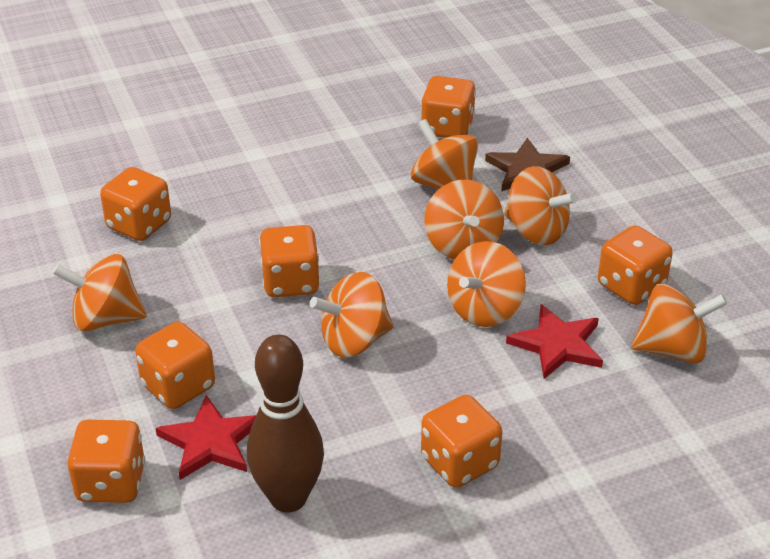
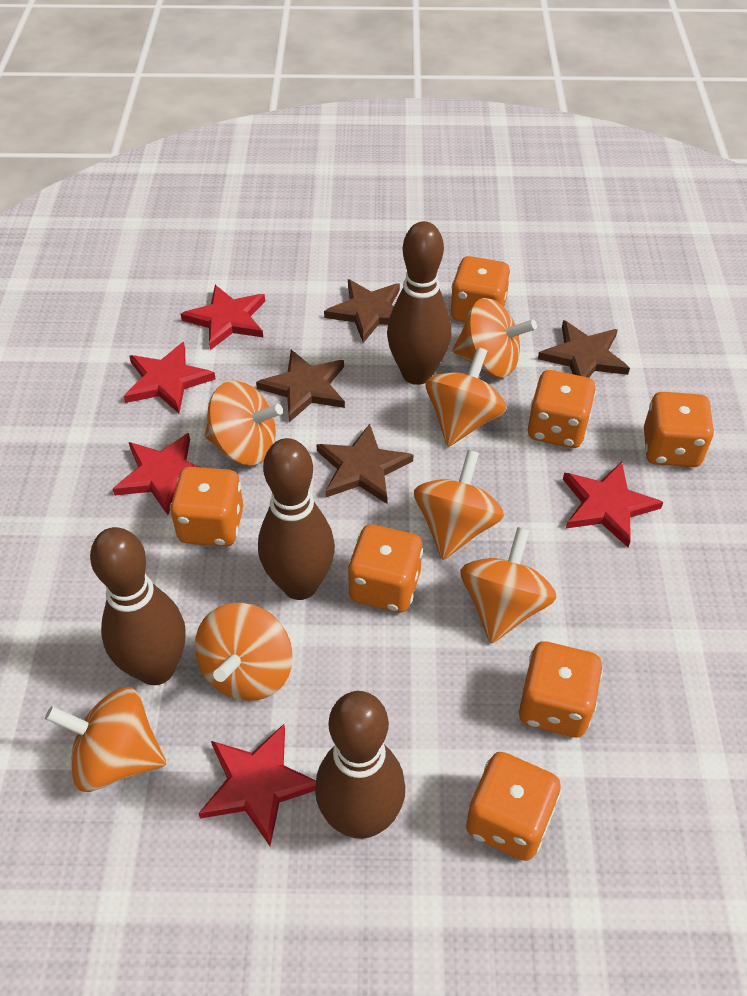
brown bowling pin: 1 -> 4
brown star: 1 -> 4
red star: 2 -> 5

